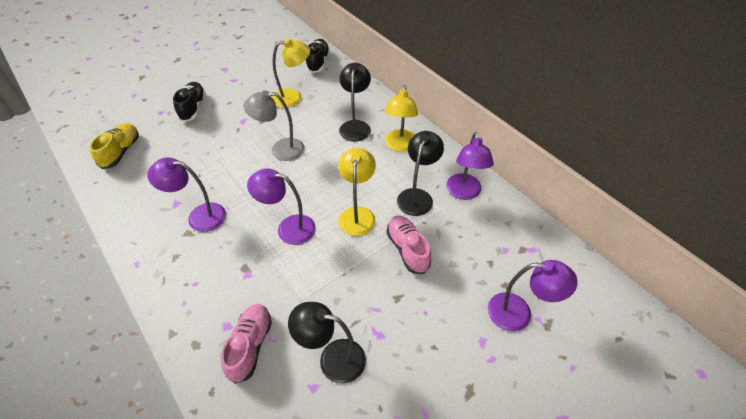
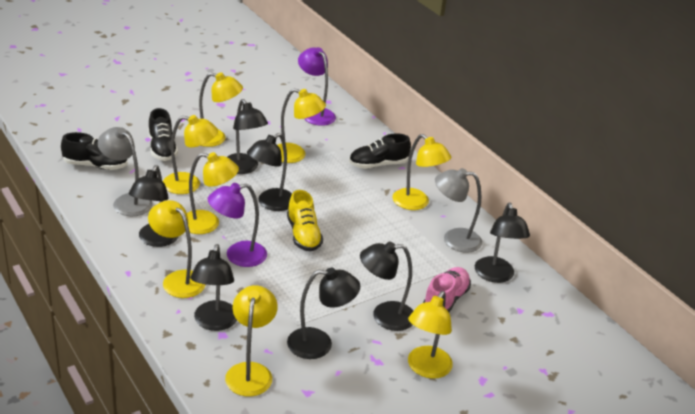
black lamp: 3 -> 7
black shoe: 2 -> 3
grey lamp: 1 -> 2
pink shoe: 2 -> 1
purple lamp: 4 -> 2
yellow lamp: 3 -> 8

